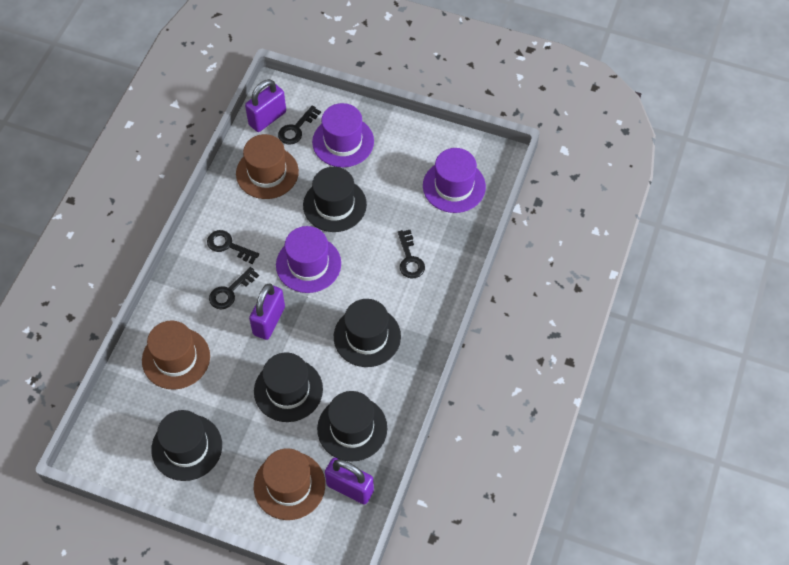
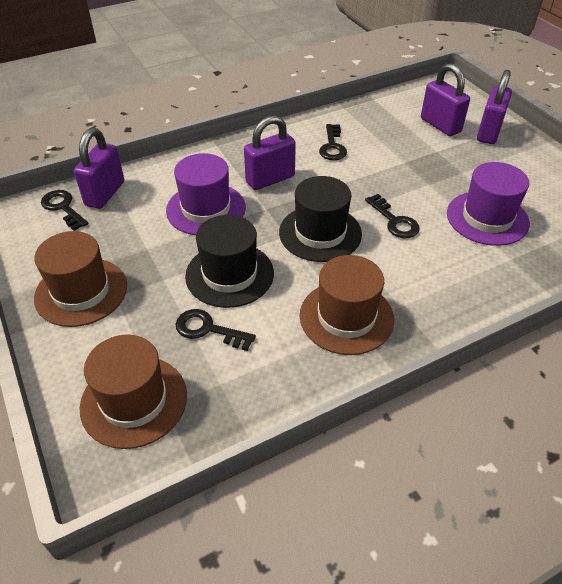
black hat: 5 -> 2
purple hat: 3 -> 2
purple padlock: 3 -> 4

